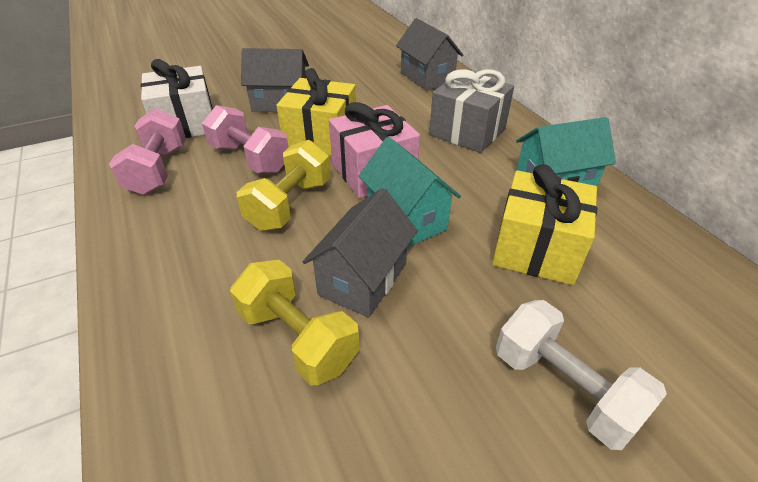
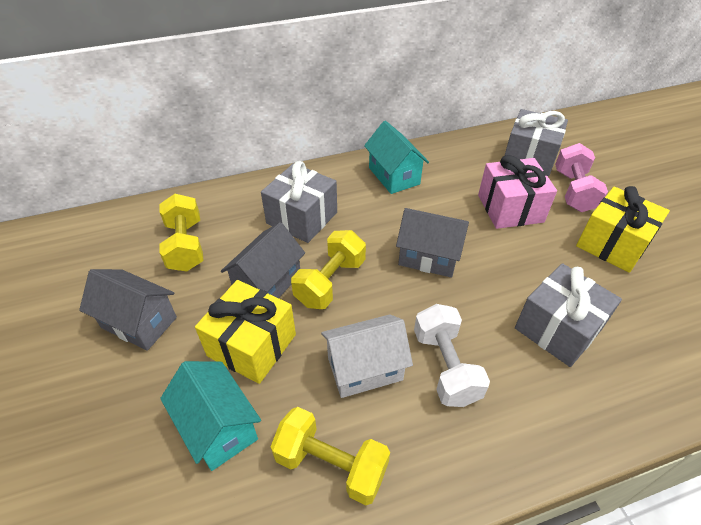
grey gift: 1 -> 3
pink dumbbell: 2 -> 1
white gift: 1 -> 0
white house: 0 -> 1
yellow dumbbell: 2 -> 3

